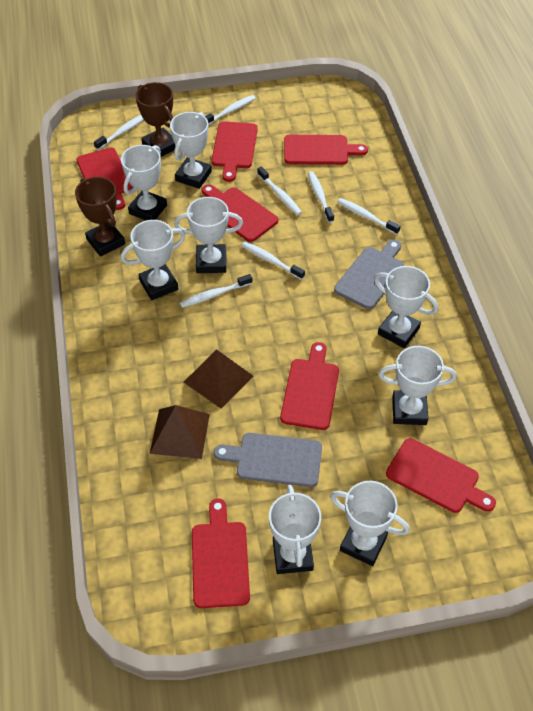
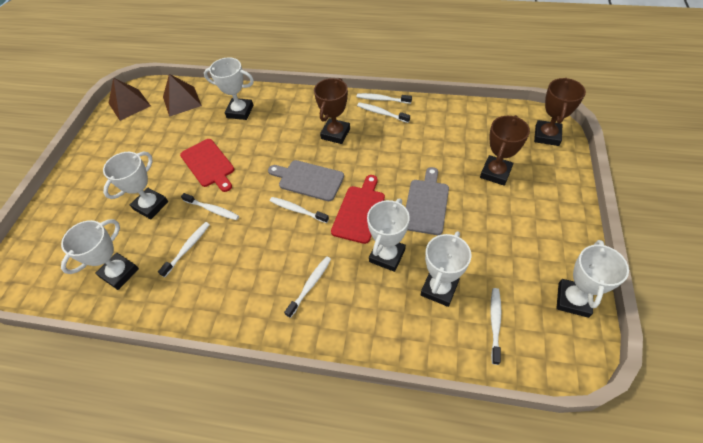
brown trophy: 2 -> 3
red cutting board: 7 -> 2
white trophy: 8 -> 6

